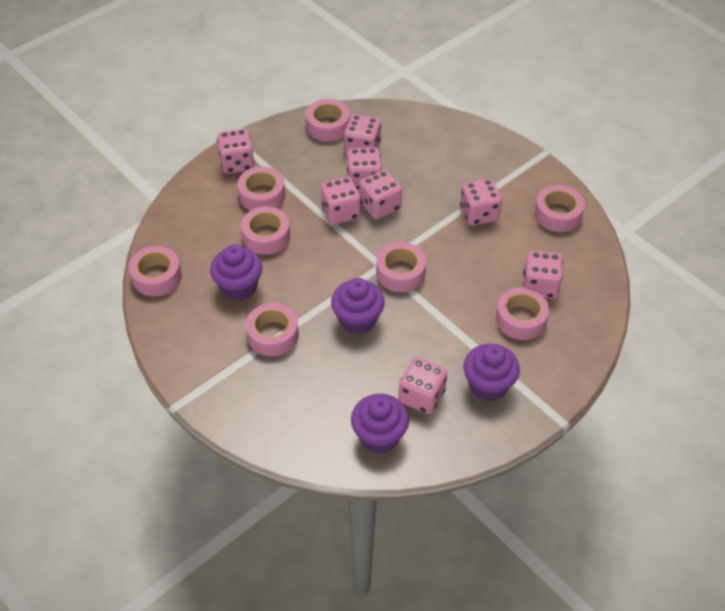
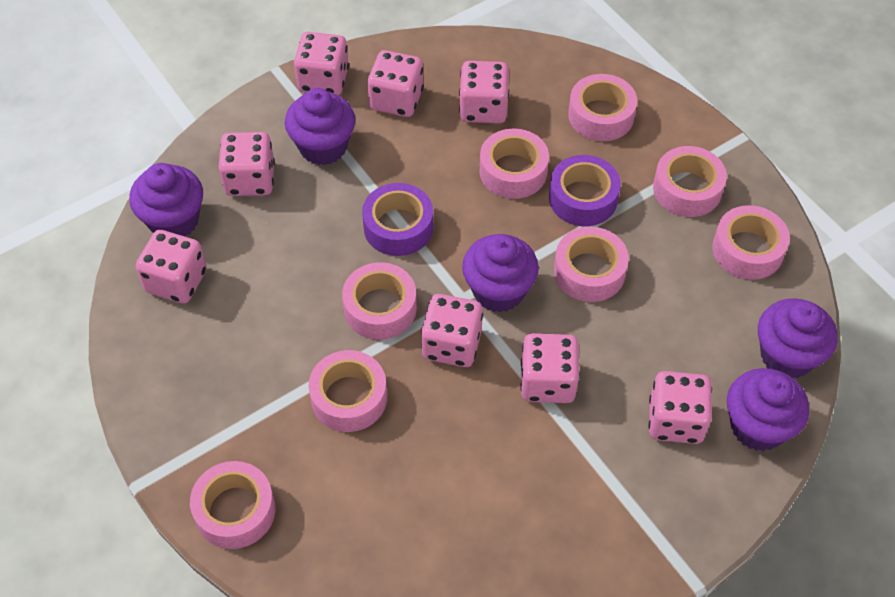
purple cupcake: 4 -> 5
purple tape: 0 -> 2

